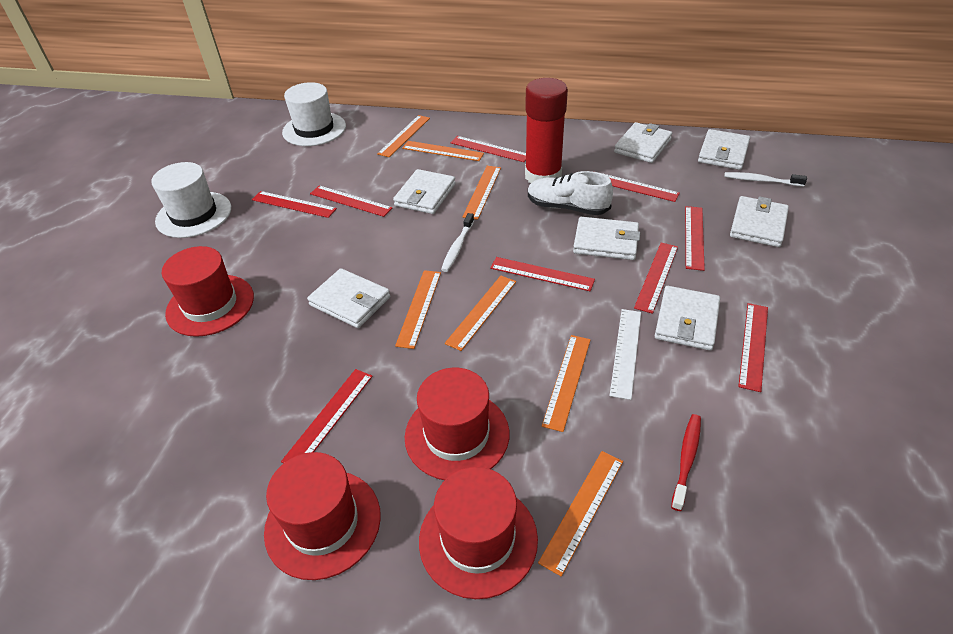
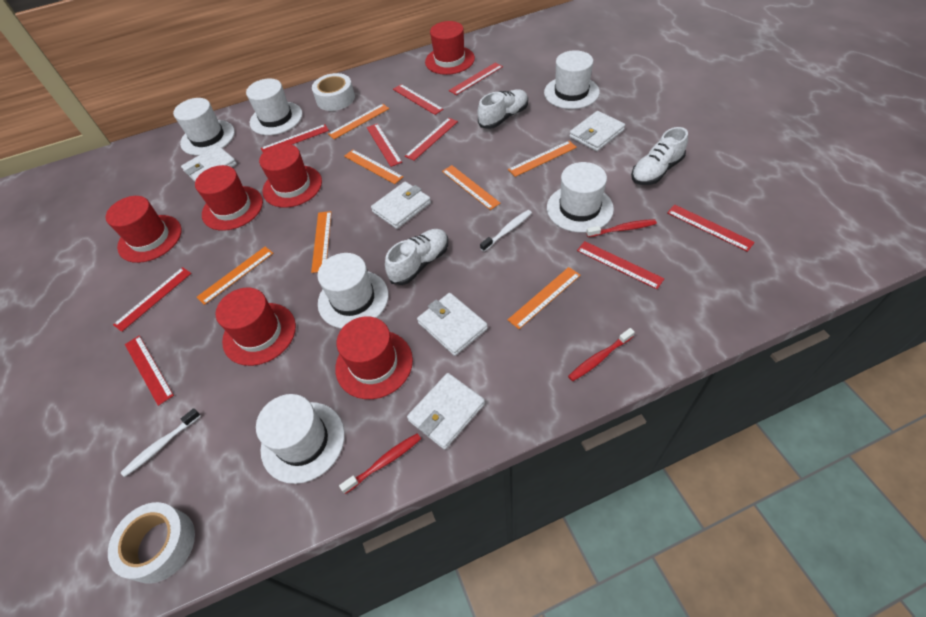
red glue stick: 1 -> 0
red hat: 4 -> 6
red toothbrush: 1 -> 3
white hat: 2 -> 6
white ruler: 1 -> 0
white shoe: 1 -> 3
white tape: 0 -> 2
white wallet: 7 -> 5

